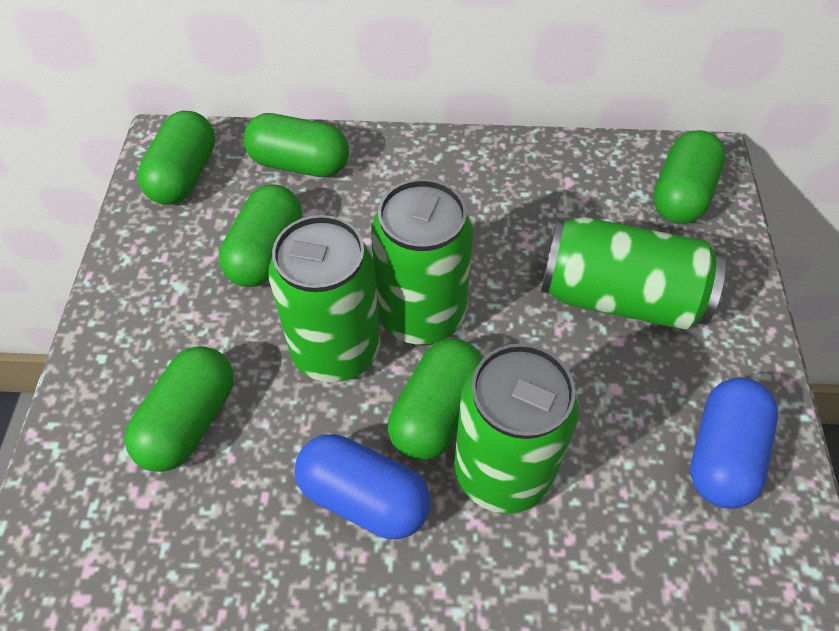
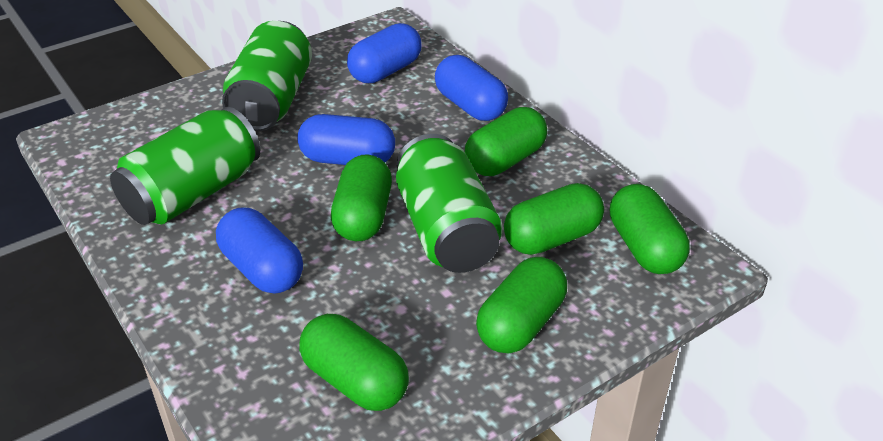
blue capsule: 2 -> 4
green can: 4 -> 3

